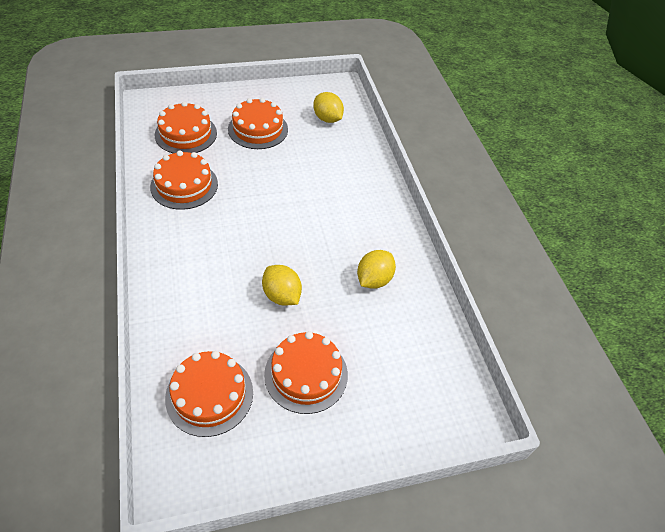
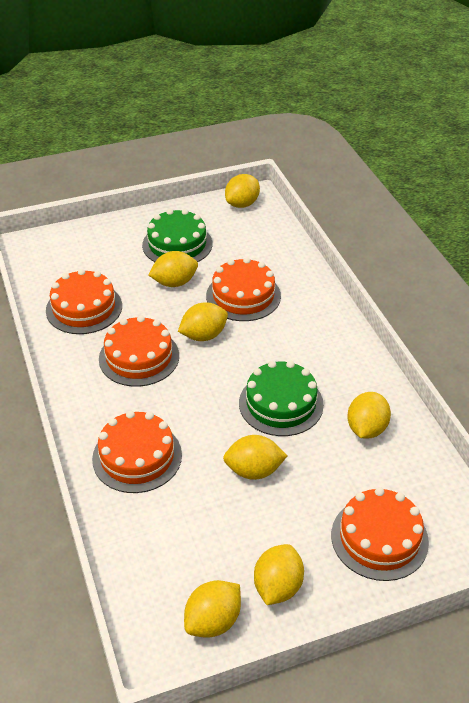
green cake: 0 -> 2
yellow lemon: 3 -> 7

